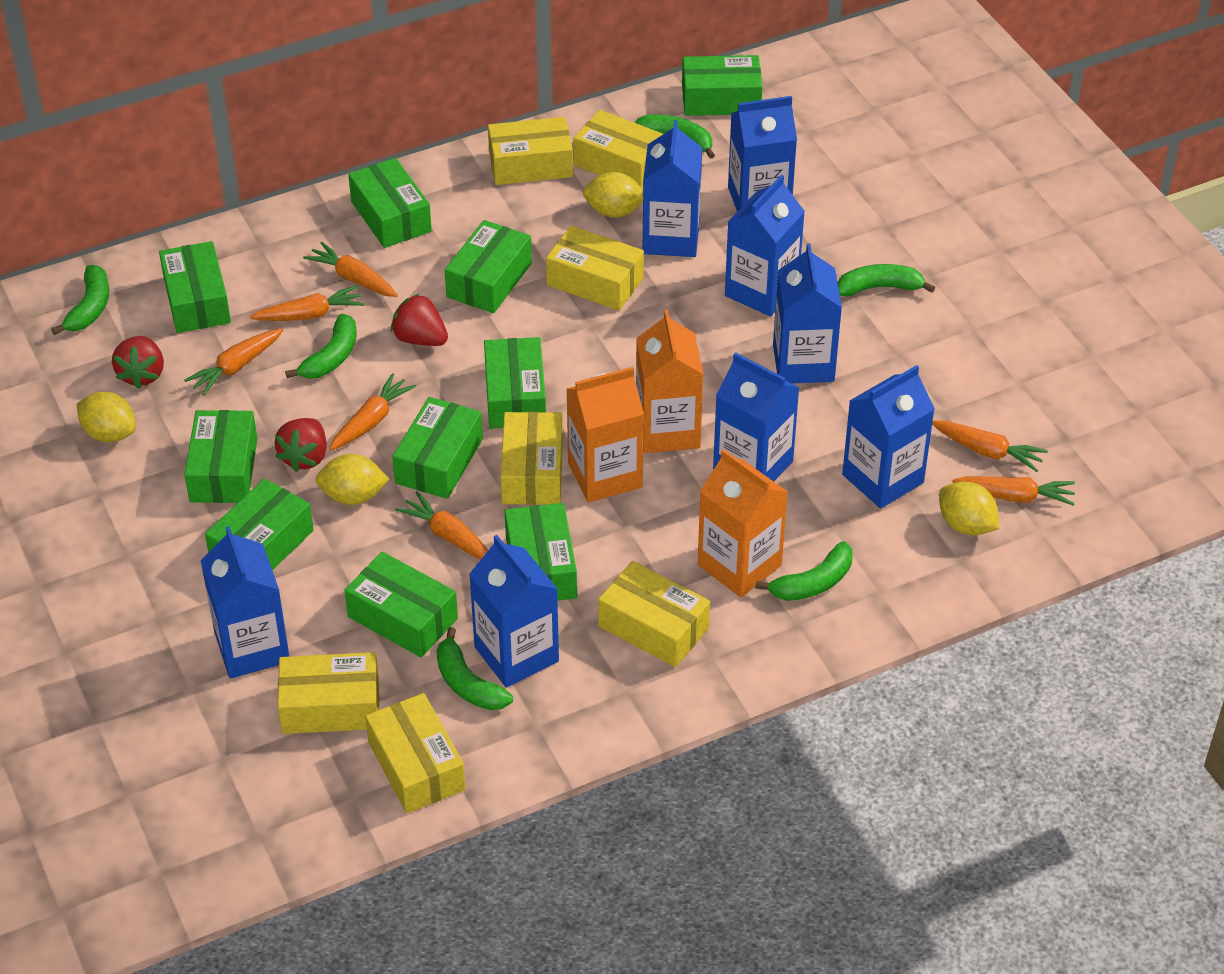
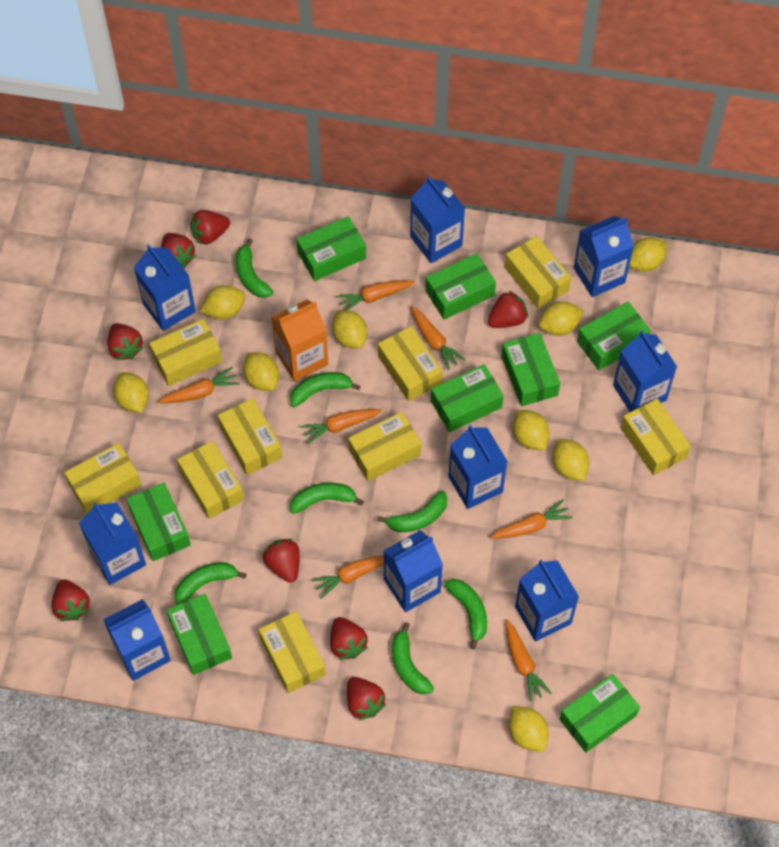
blue carton: 8 -> 9
green banana: 6 -> 7
green box: 10 -> 8
orange carton: 3 -> 1
red strawberry: 3 -> 8
yellow box: 7 -> 9
yellow lemon: 4 -> 9

